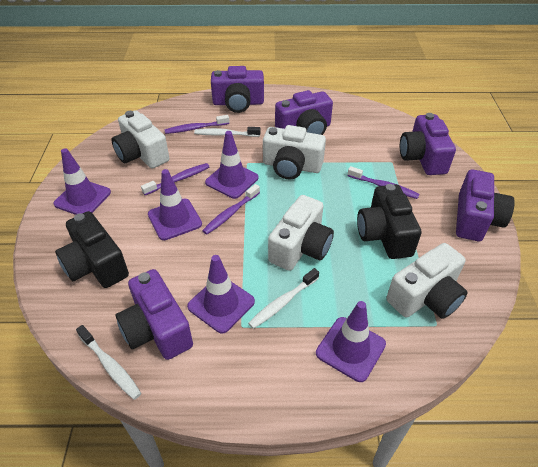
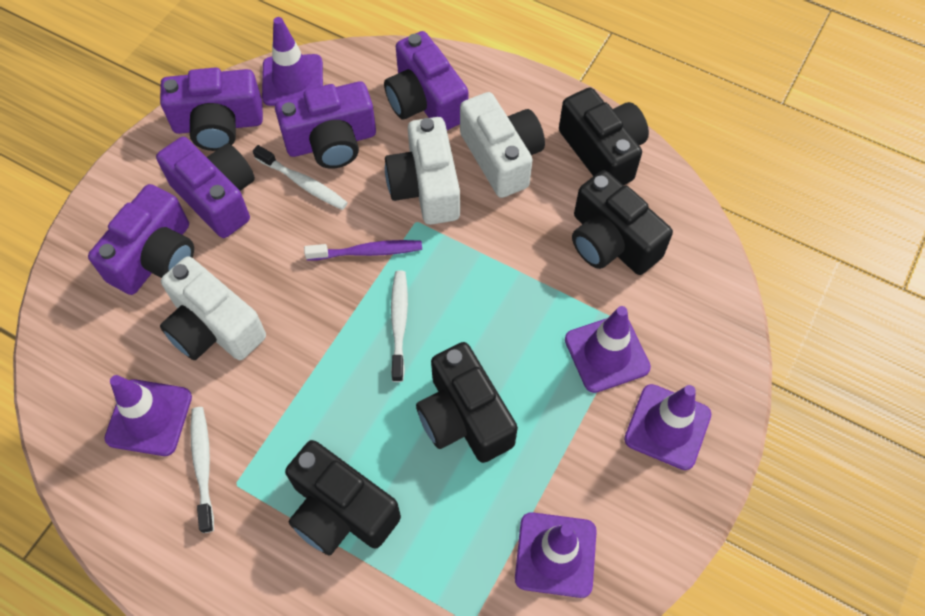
black camera: 2 -> 4
purple toothbrush: 4 -> 1
white camera: 4 -> 3

